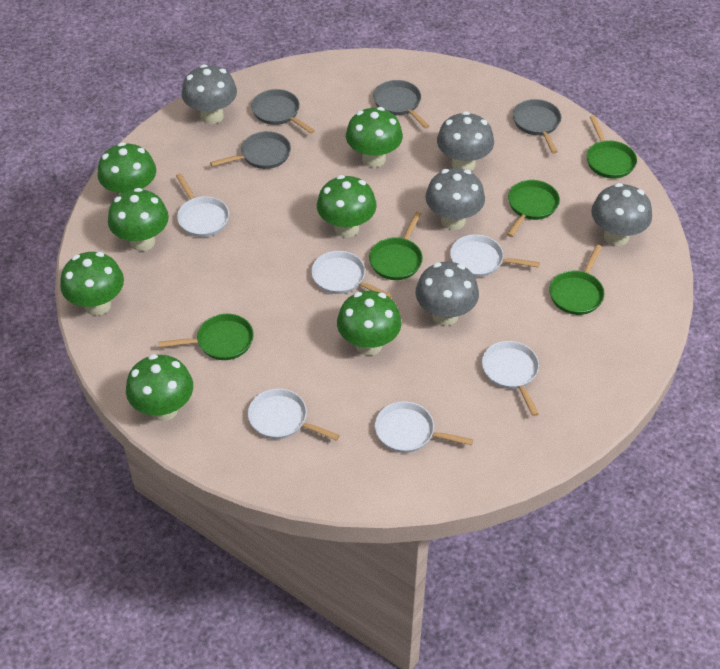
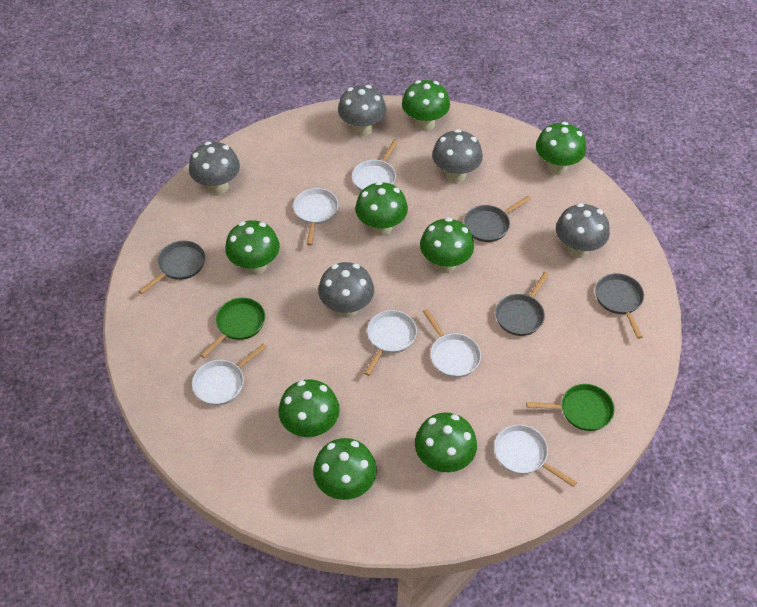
green mushroom: 7 -> 8
green pan: 5 -> 2

